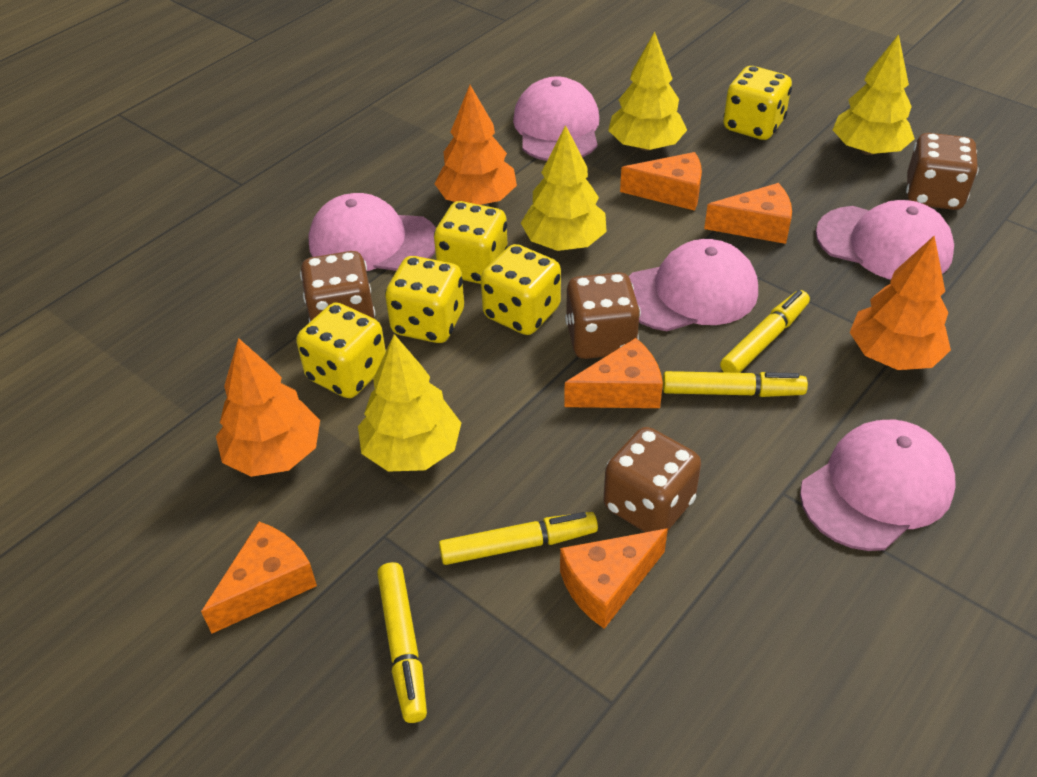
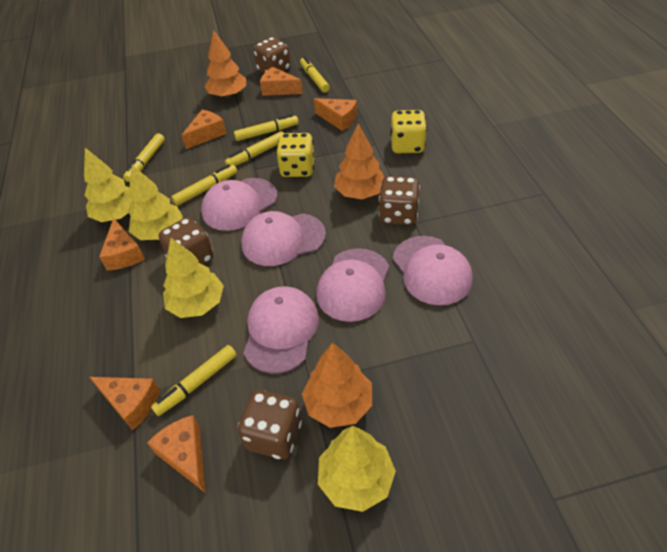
orange cheese: 5 -> 6
yellow dice: 5 -> 2
yellow marker: 4 -> 6

